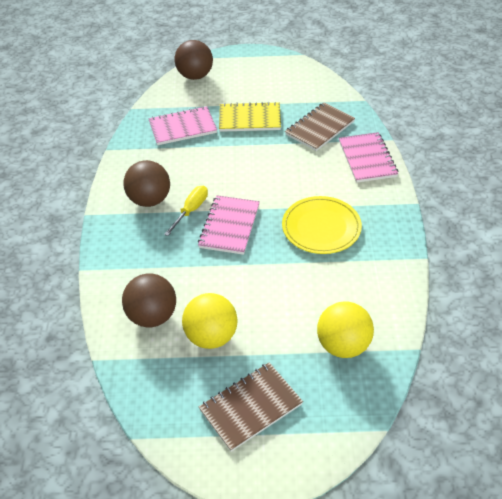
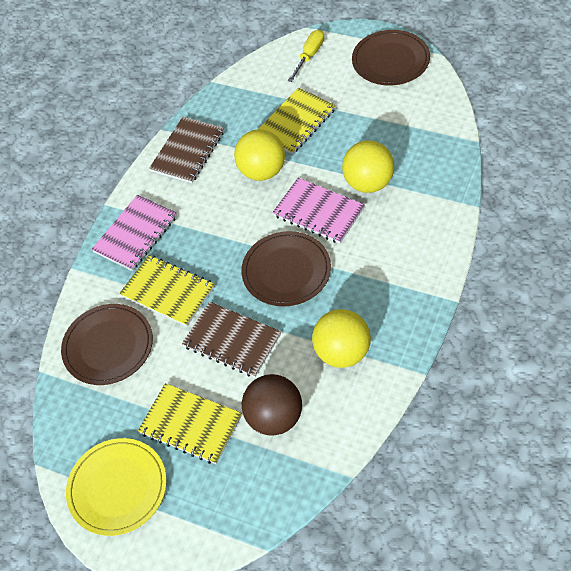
brown ball: 3 -> 1
brown plate: 0 -> 3
pink notebook: 3 -> 2
yellow ball: 2 -> 3
yellow notebook: 1 -> 3

